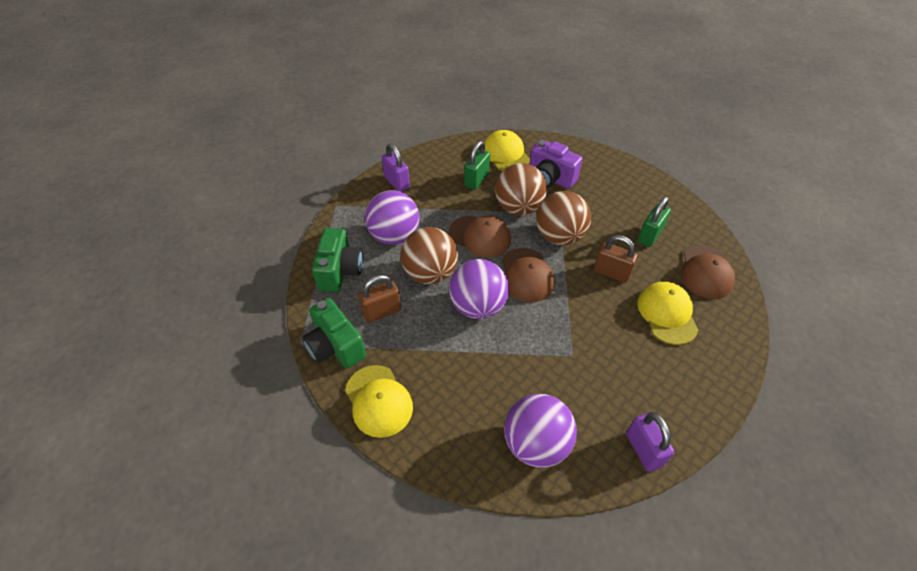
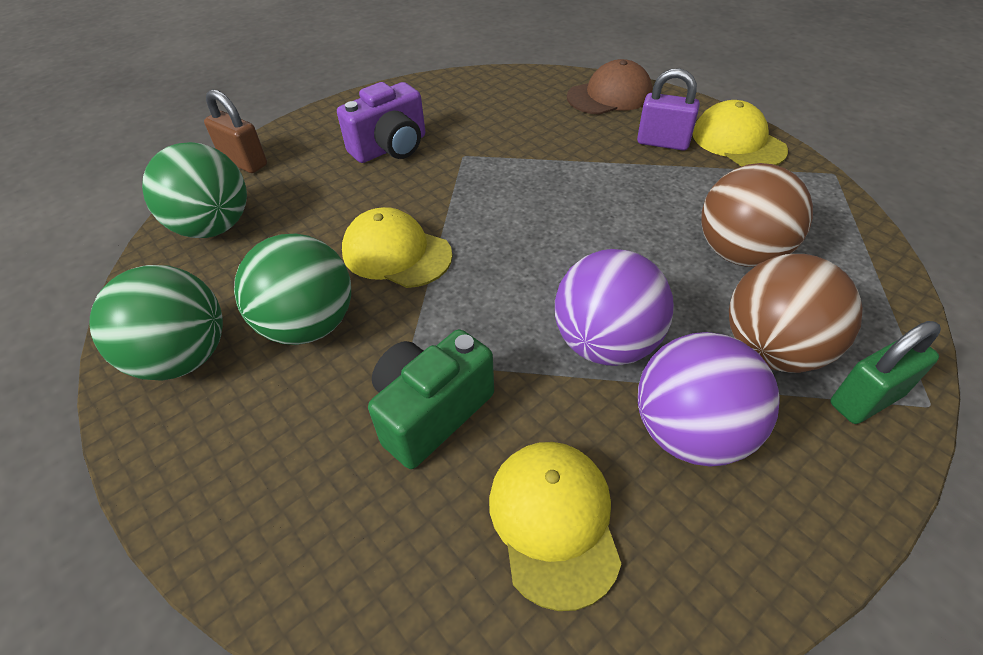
brown ball: 3 -> 2
brown cap: 3 -> 1
brown padlock: 2 -> 1
green ball: 0 -> 3
green camera: 2 -> 1
green padlock: 2 -> 1
purple ball: 3 -> 2
purple padlock: 2 -> 1

